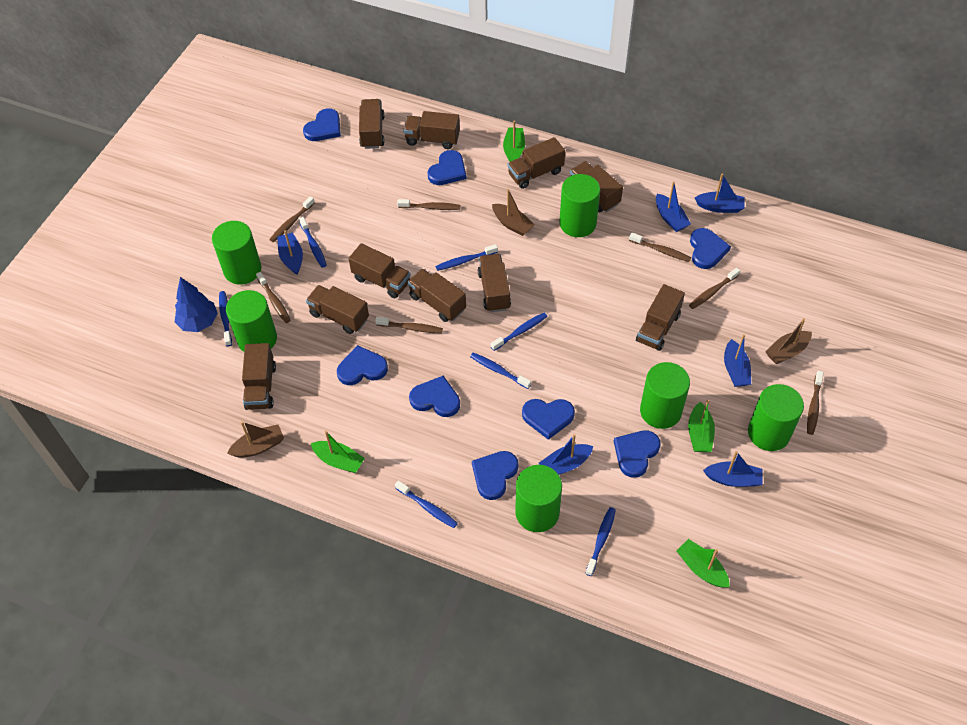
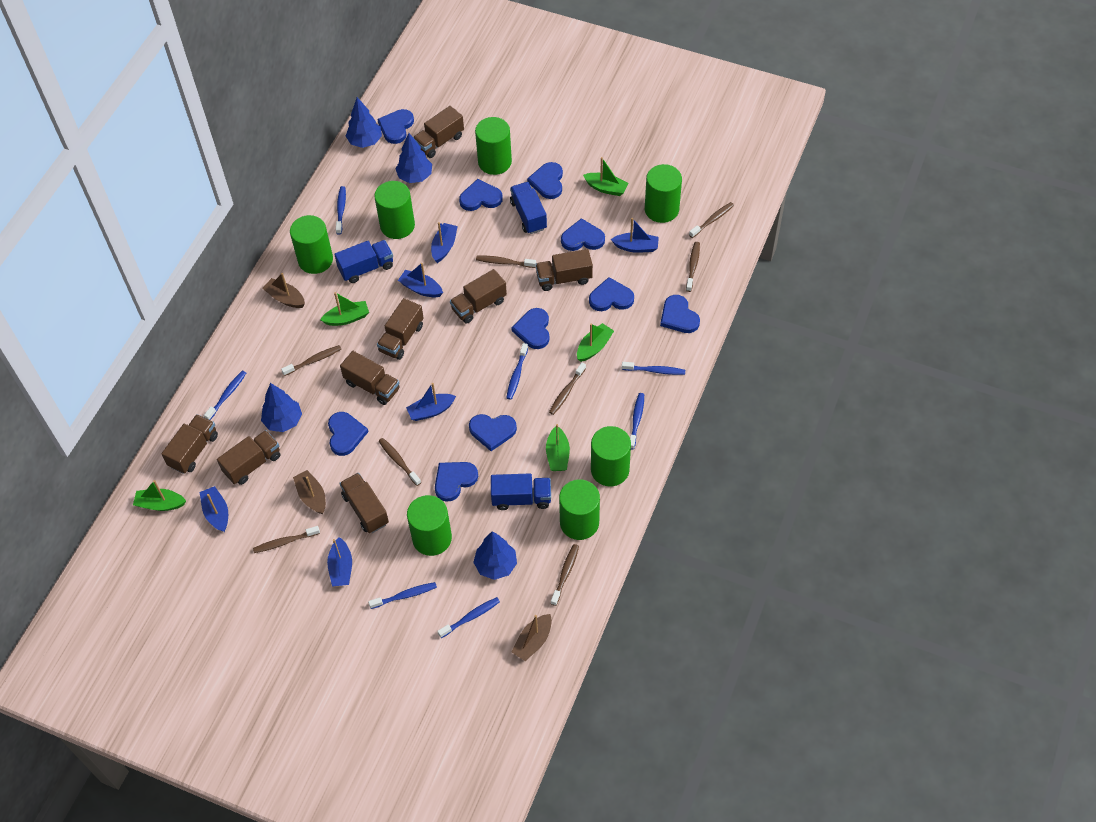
blue heart: 8 -> 10
blue tree: 1 -> 4
blue truck: 0 -> 3
brown toothbrush: 7 -> 8
brown truck: 10 -> 8
green boat: 4 -> 5
green cylinder: 6 -> 7

